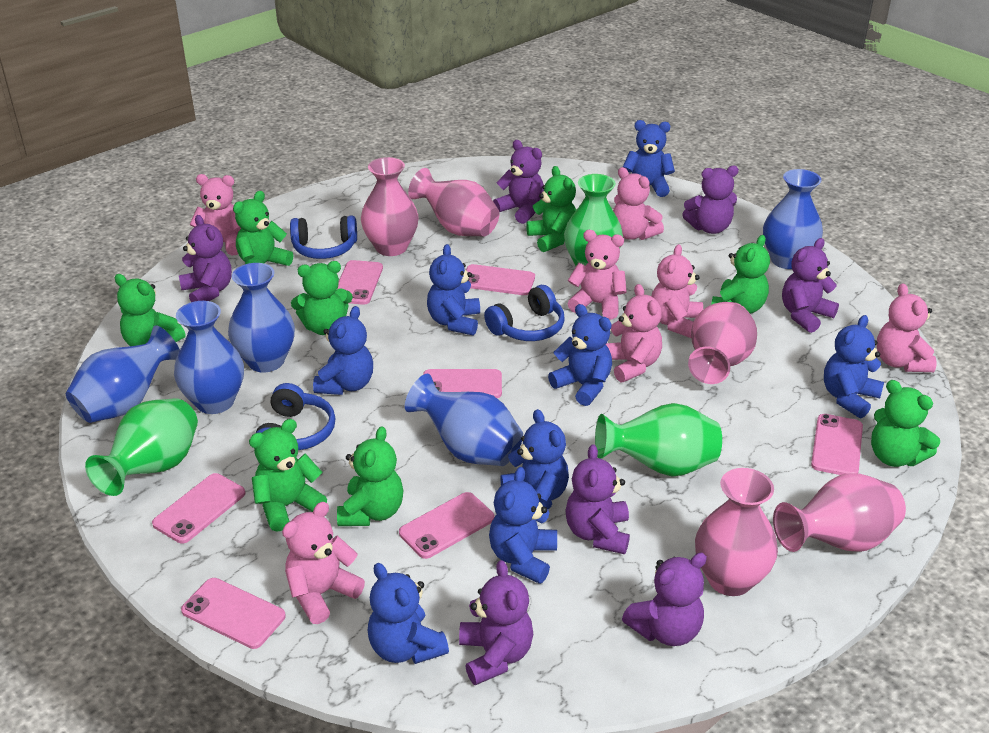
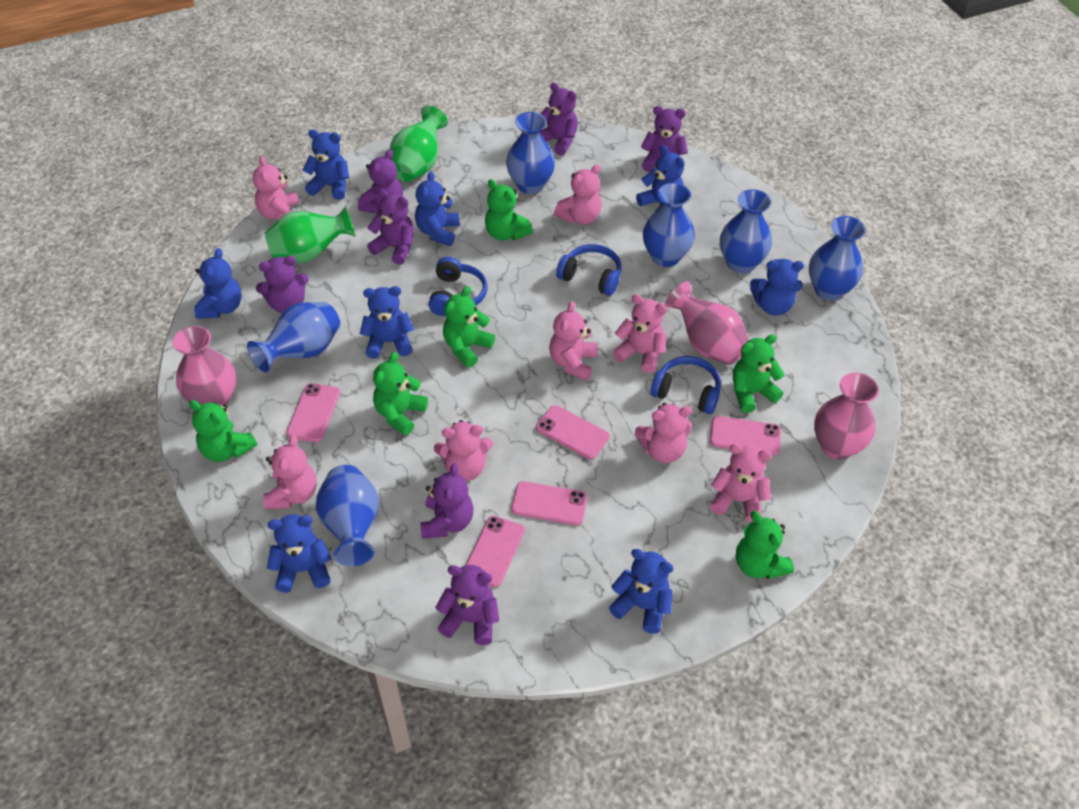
blue vase: 5 -> 6
green teddy bear: 8 -> 6
green vase: 3 -> 2
pink phone: 7 -> 5
pink teddy bear: 7 -> 8
pink vase: 5 -> 3

